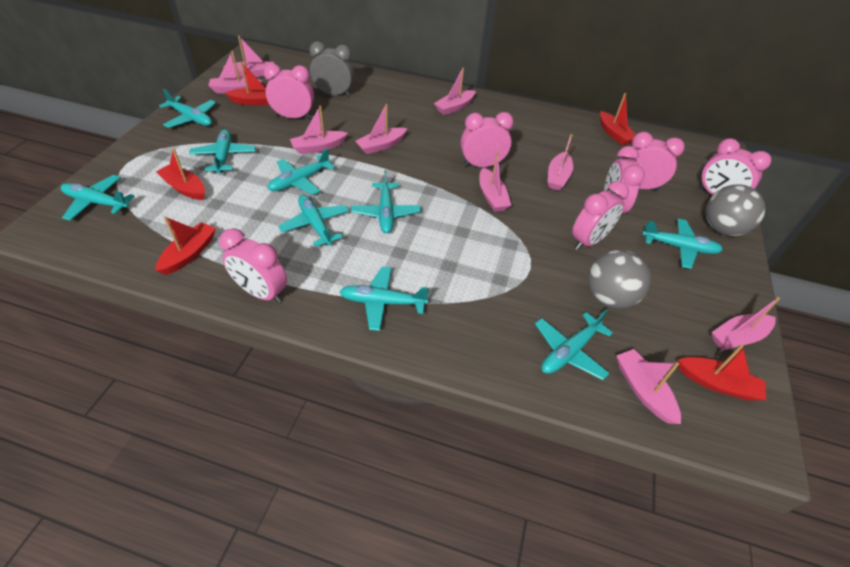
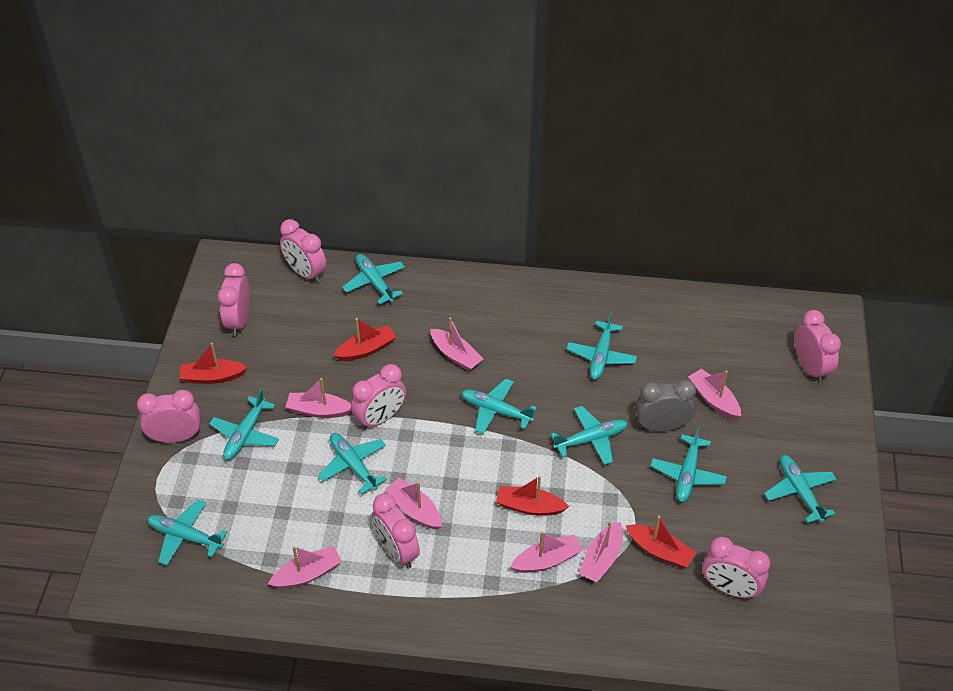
grey ball: 2 -> 0
pink boat: 9 -> 7
red boat: 5 -> 4

